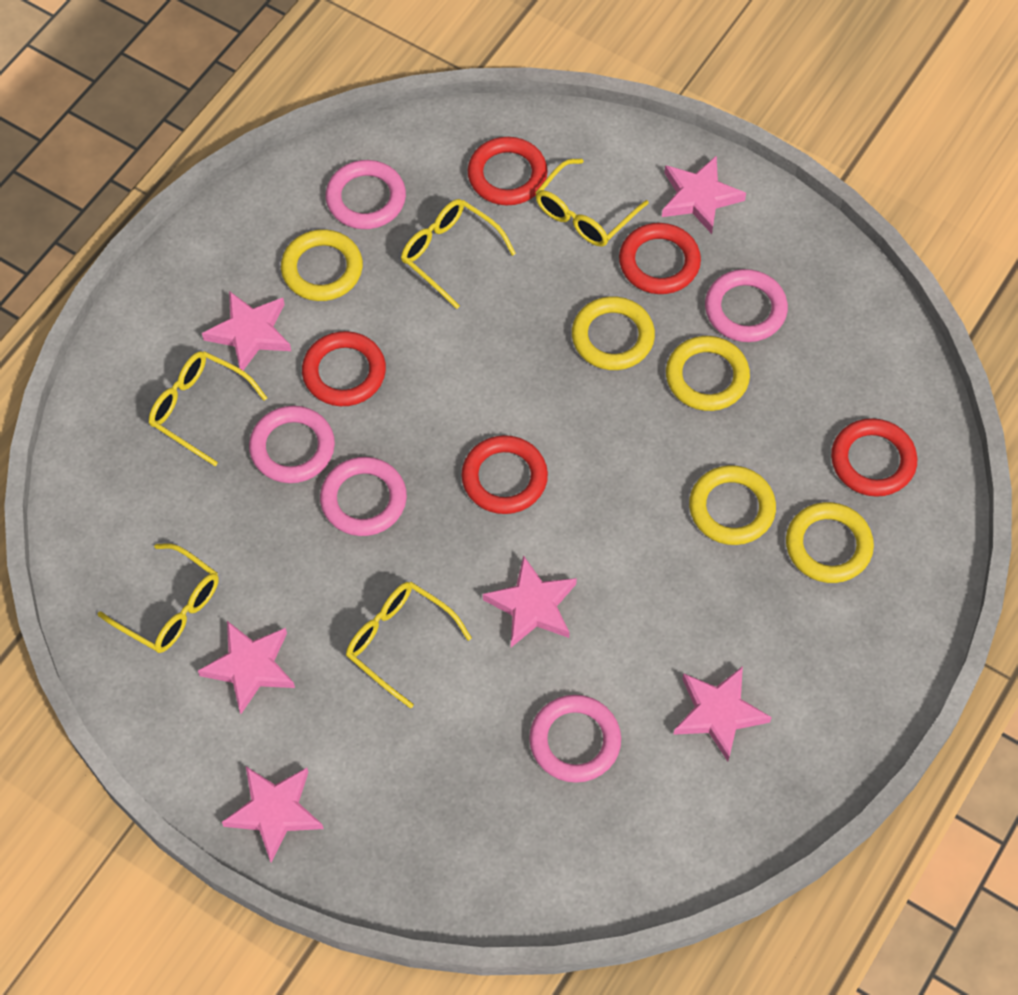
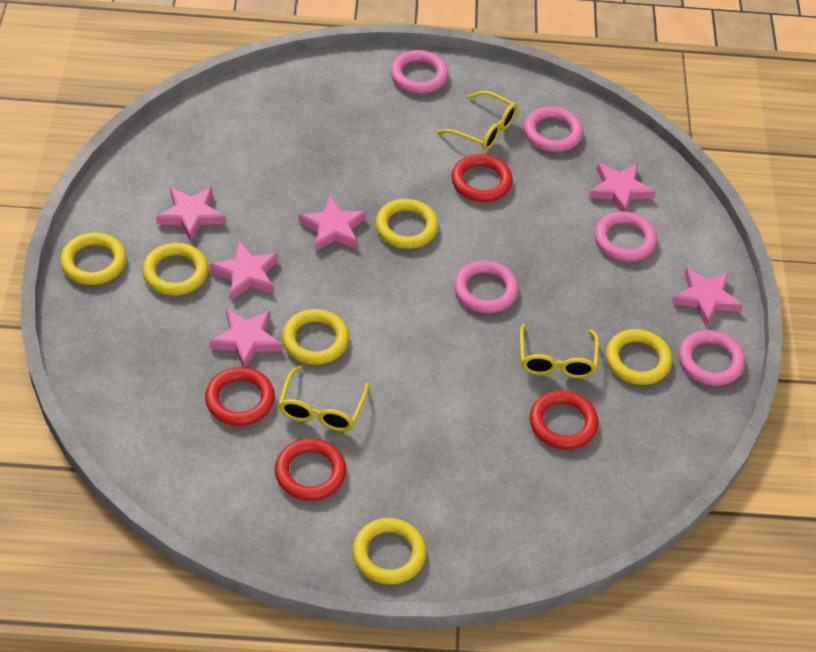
red ring: 5 -> 4
yellow glasses: 5 -> 3
yellow ring: 5 -> 6

